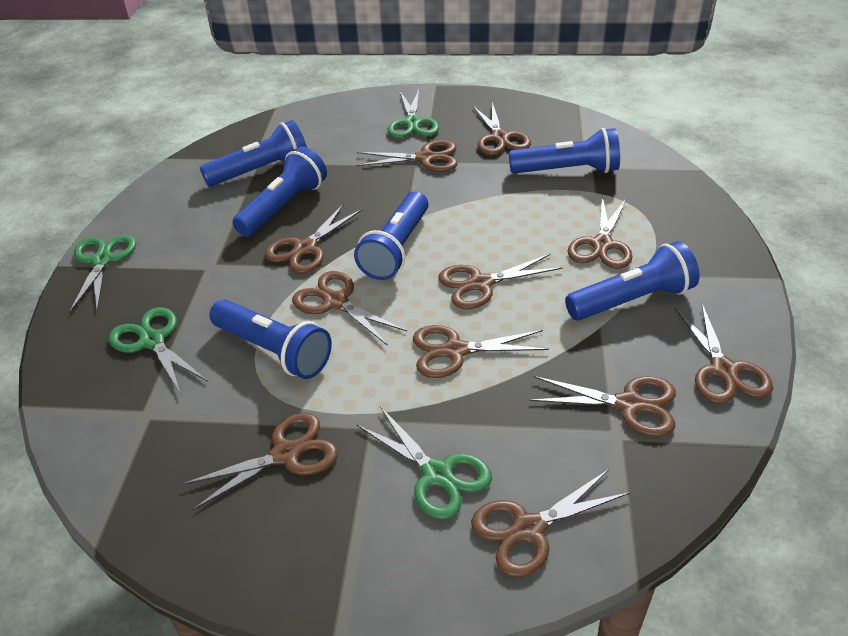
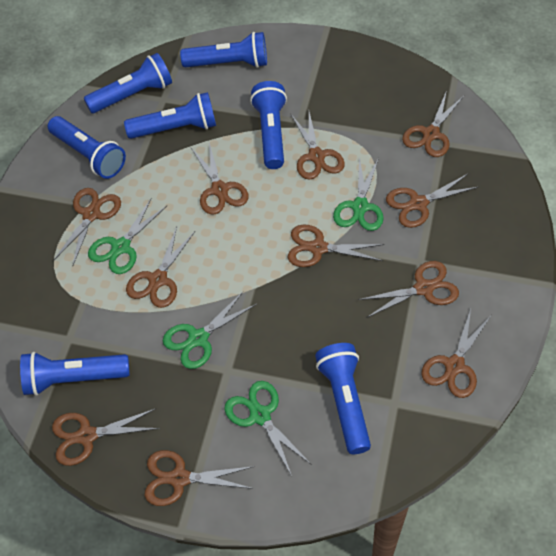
blue flashlight: 6 -> 7

